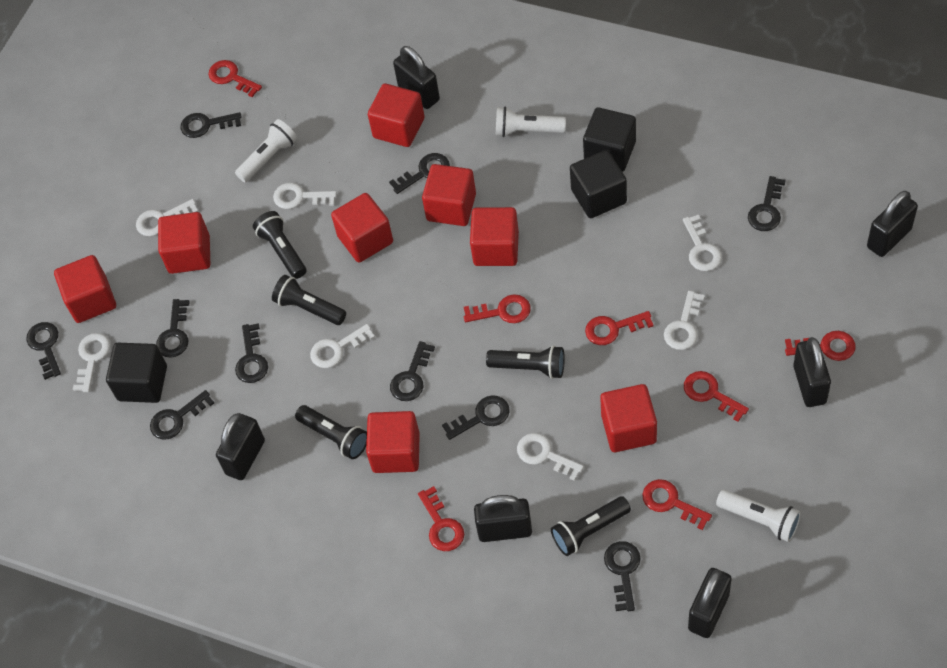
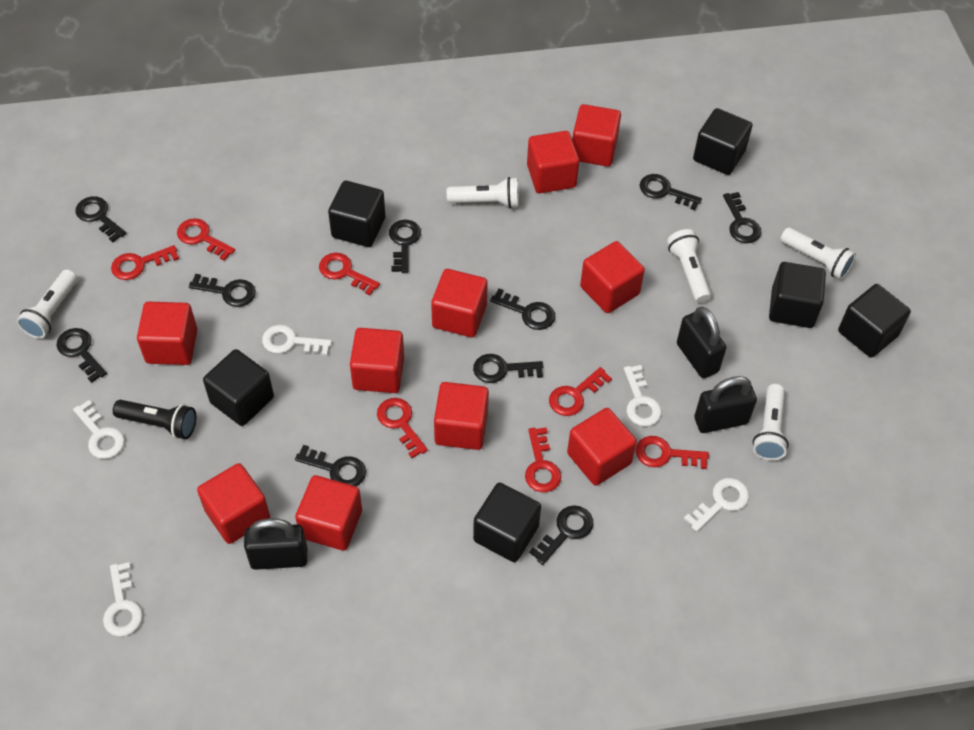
black cube: 3 -> 6
black flashlight: 5 -> 1
black padlock: 6 -> 3
red cube: 8 -> 10
white flashlight: 3 -> 5
white key: 7 -> 5

